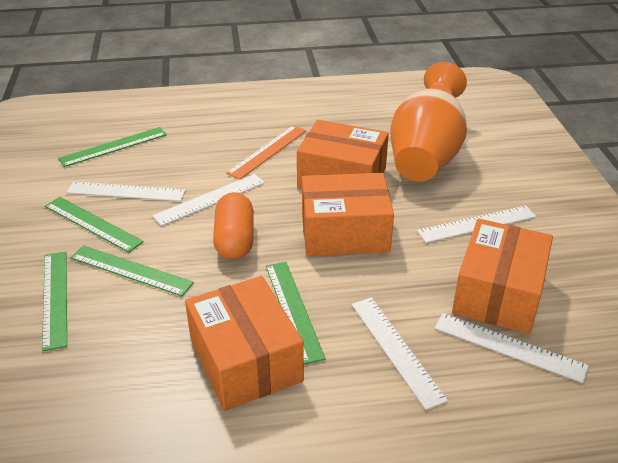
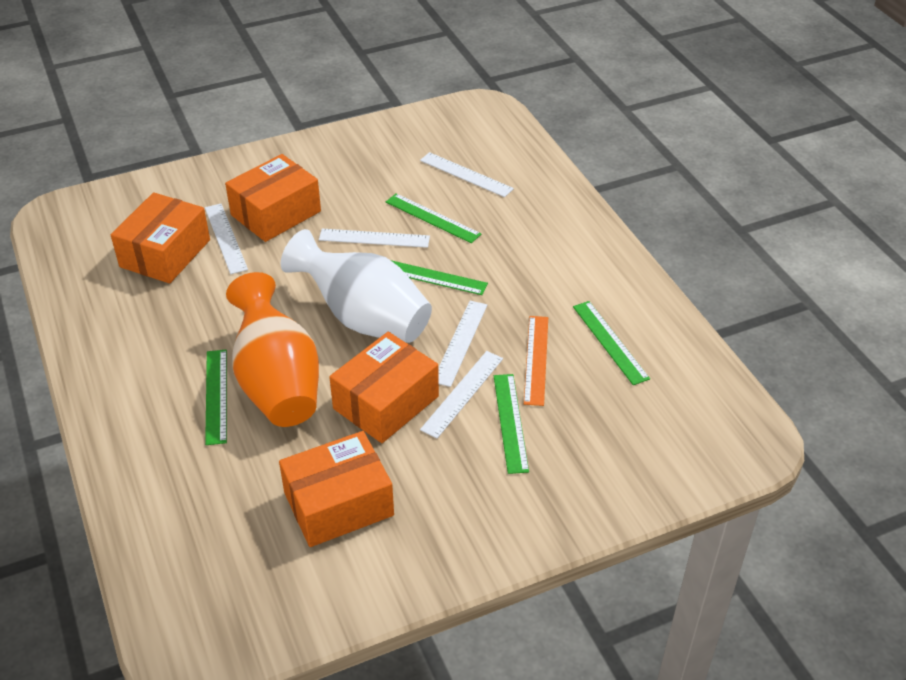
orange capsule: 1 -> 0
white vase: 0 -> 1

